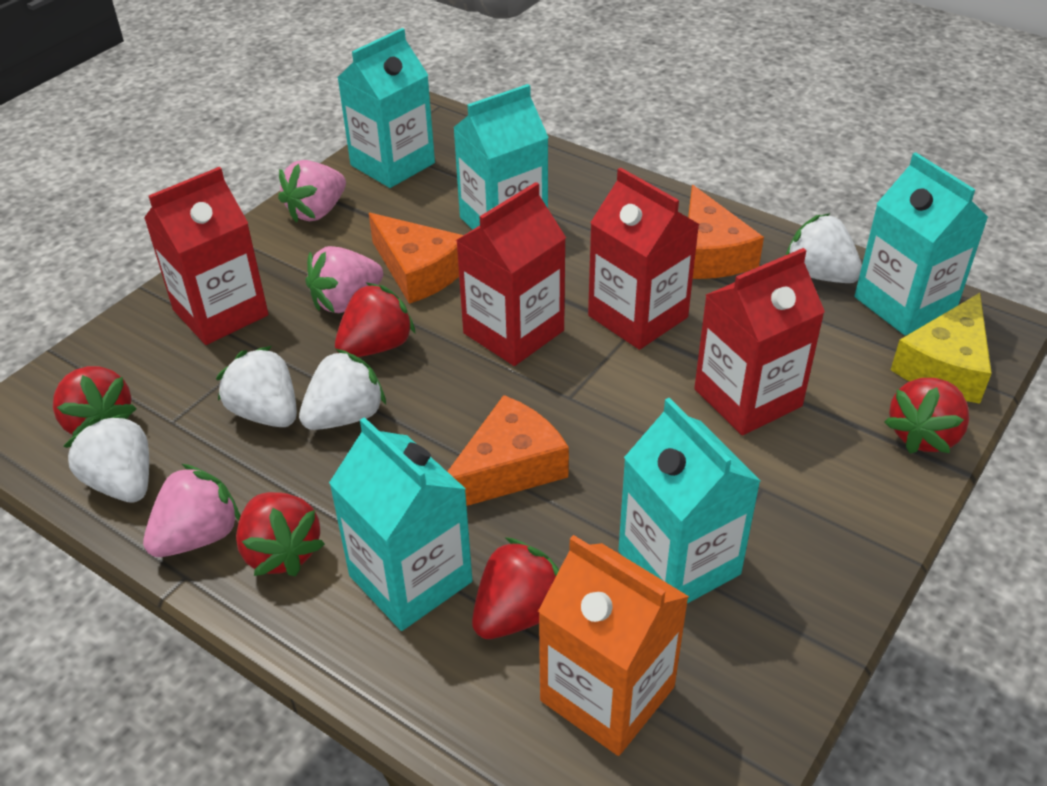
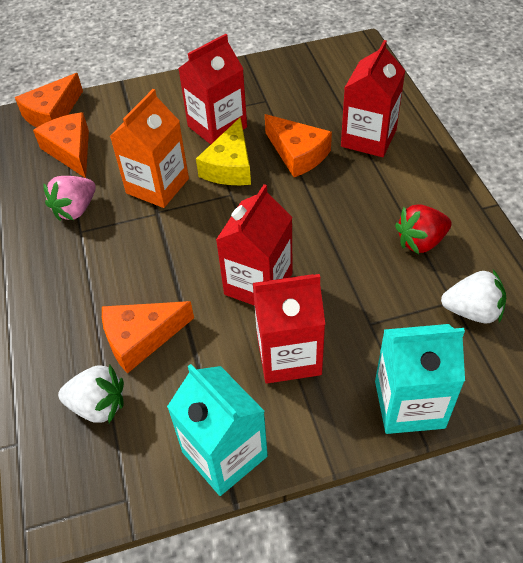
orange cheese: 3 -> 4
pink strawberry: 3 -> 1
red strawberry: 5 -> 1
turquoise carton: 5 -> 2
white strawberry: 4 -> 2

